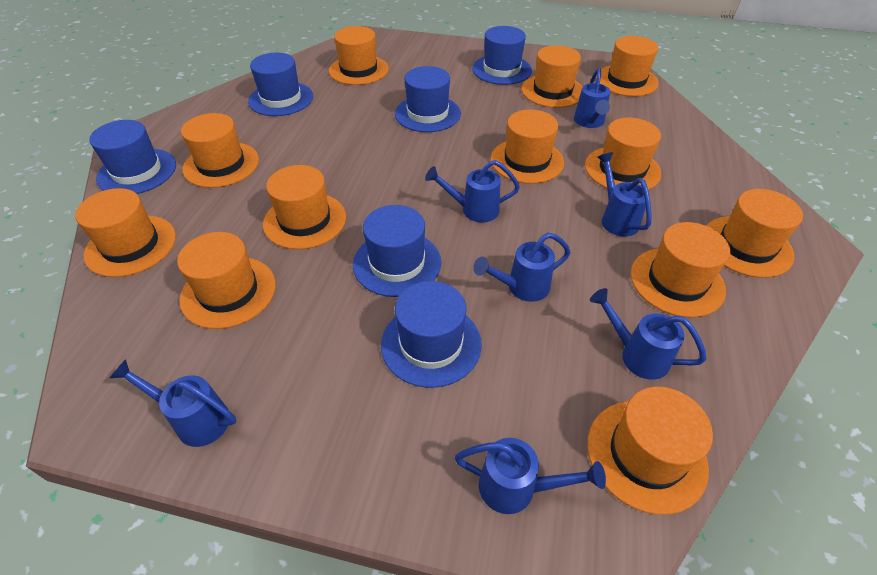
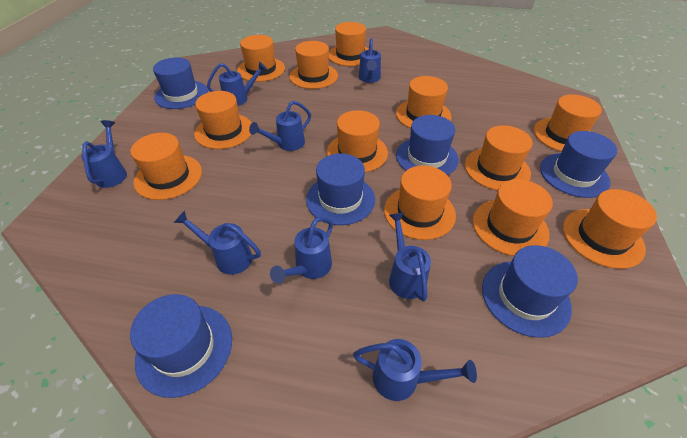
blue watering can: 7 -> 8

